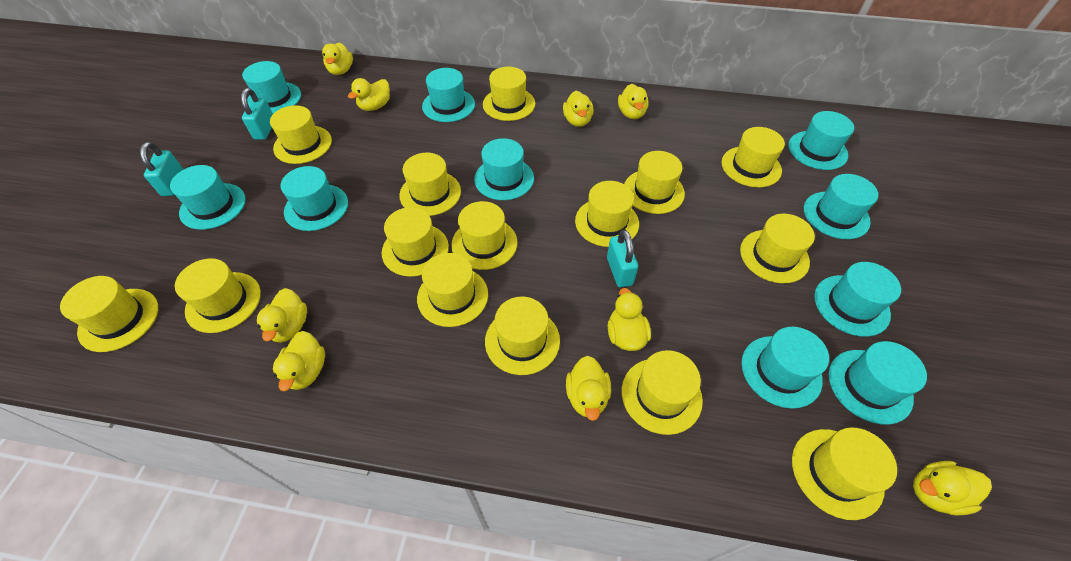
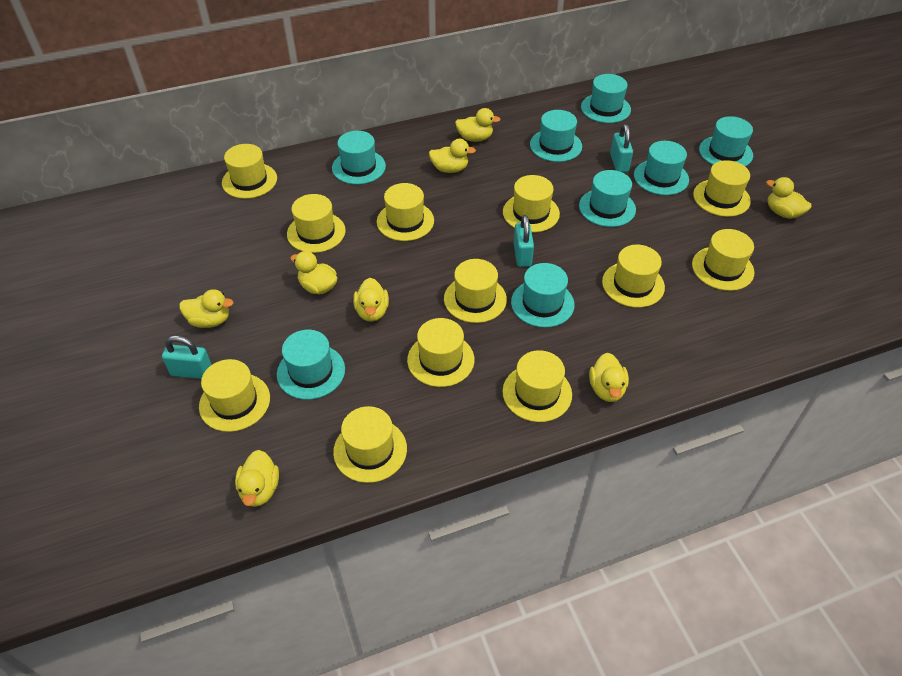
turquoise hat: 10 -> 8
yellow duck: 9 -> 8
yellow hat: 15 -> 12

